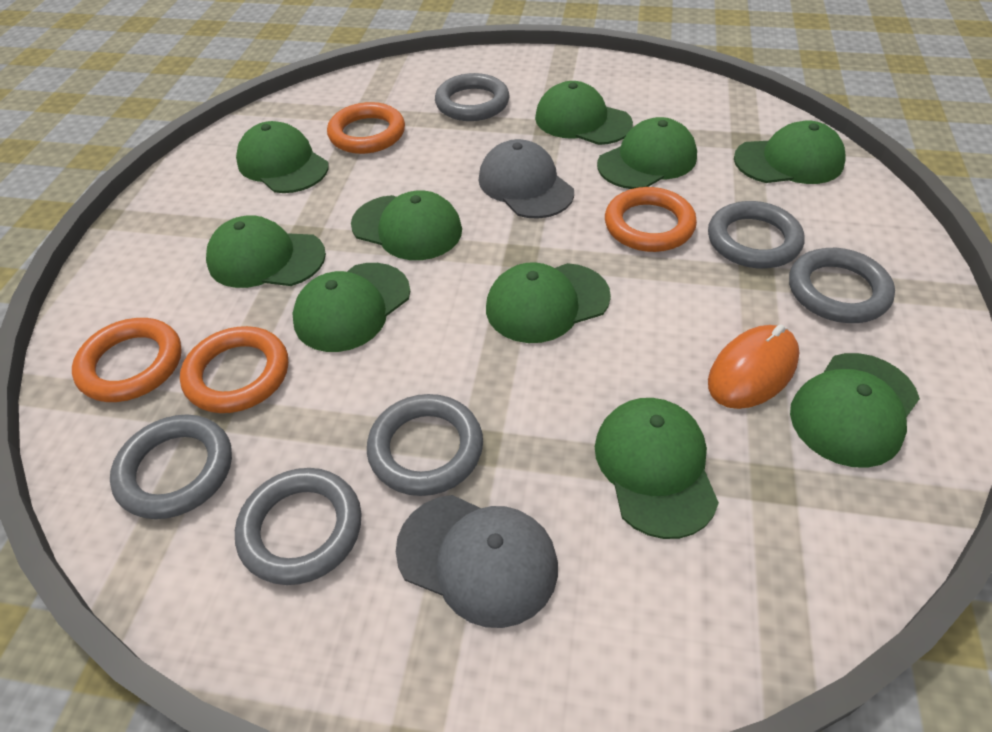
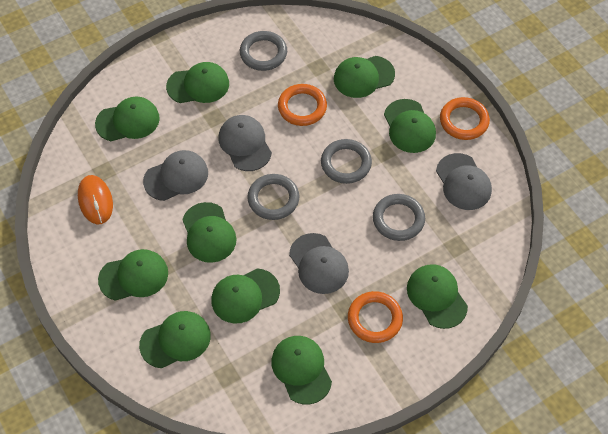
grey cap: 2 -> 4
grey ring: 6 -> 4
orange ring: 4 -> 3

